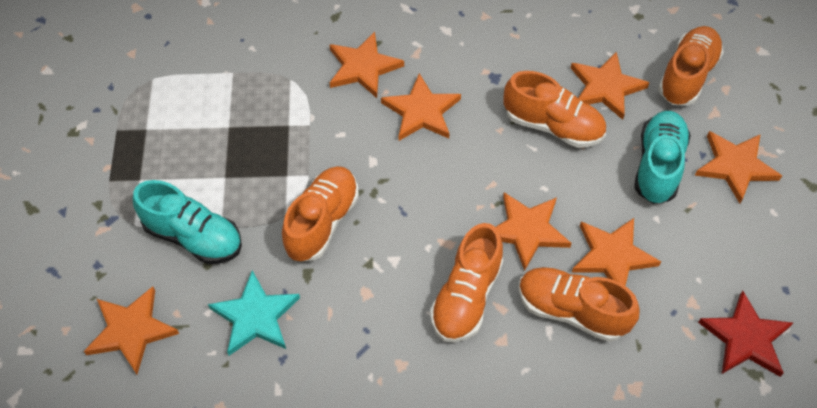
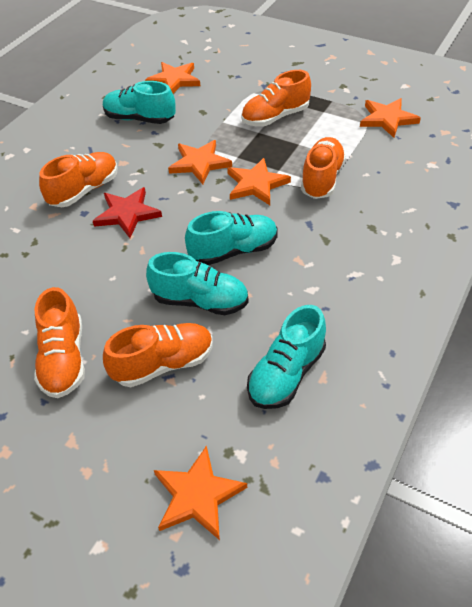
orange star: 7 -> 5
turquoise shoe: 2 -> 4
turquoise star: 1 -> 0

